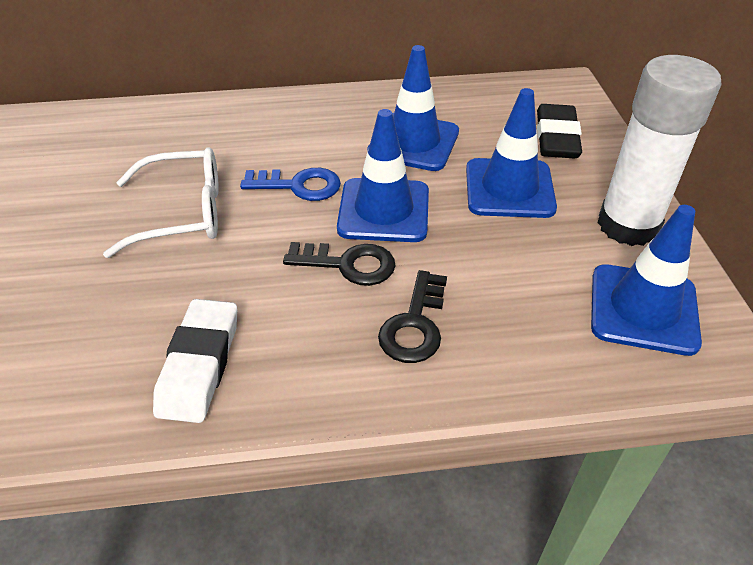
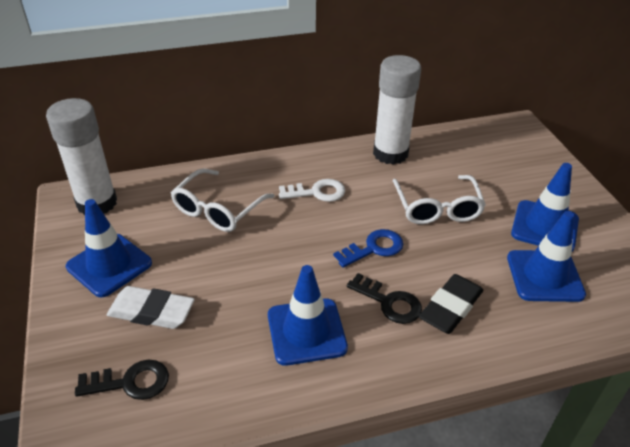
white glasses: 1 -> 2
white glue stick: 1 -> 2
white key: 0 -> 1

